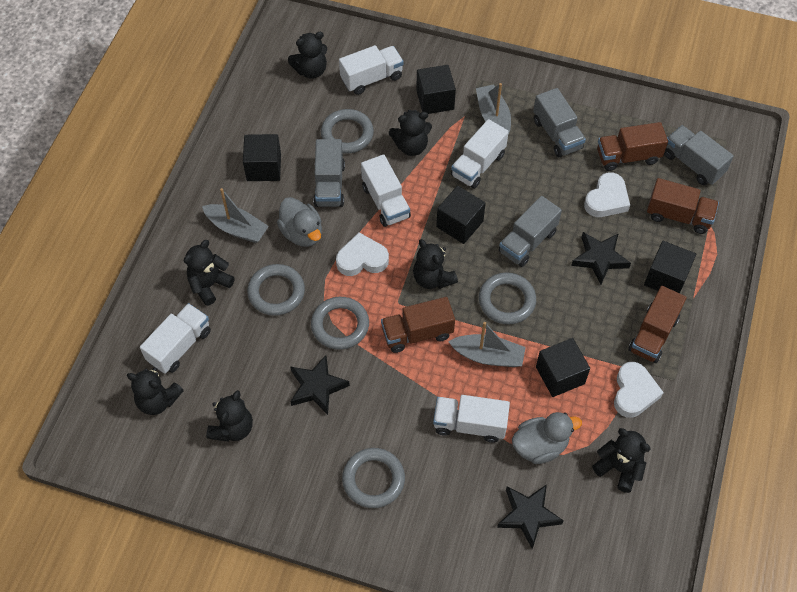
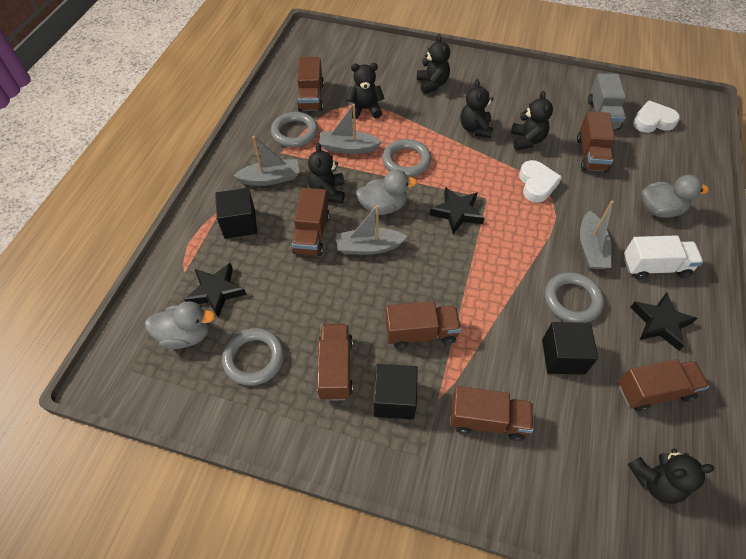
black cube: 5 -> 3
black teddy bear: 7 -> 6
brown truck: 4 -> 7
grey boat: 3 -> 4
grey duck: 2 -> 3
grey ring: 5 -> 4
grey truck: 4 -> 1
white heart: 3 -> 2
white truck: 5 -> 1

